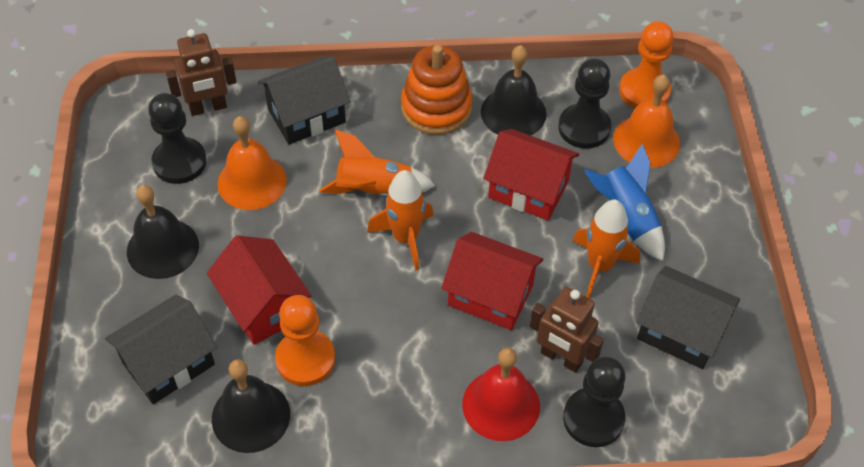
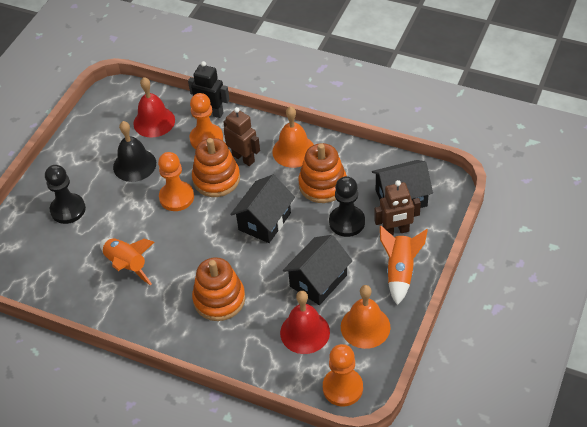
black bell: 3 -> 1
black pawn: 3 -> 2
black robot: 0 -> 1
blue rocket: 1 -> 0
orange pawn: 2 -> 3
orange rocket: 3 -> 2
orange stacking toy: 1 -> 3
red bell: 1 -> 2
red house: 3 -> 0

